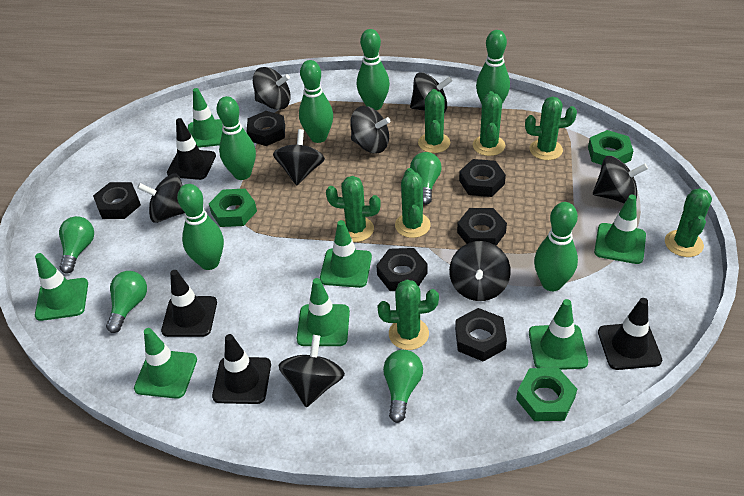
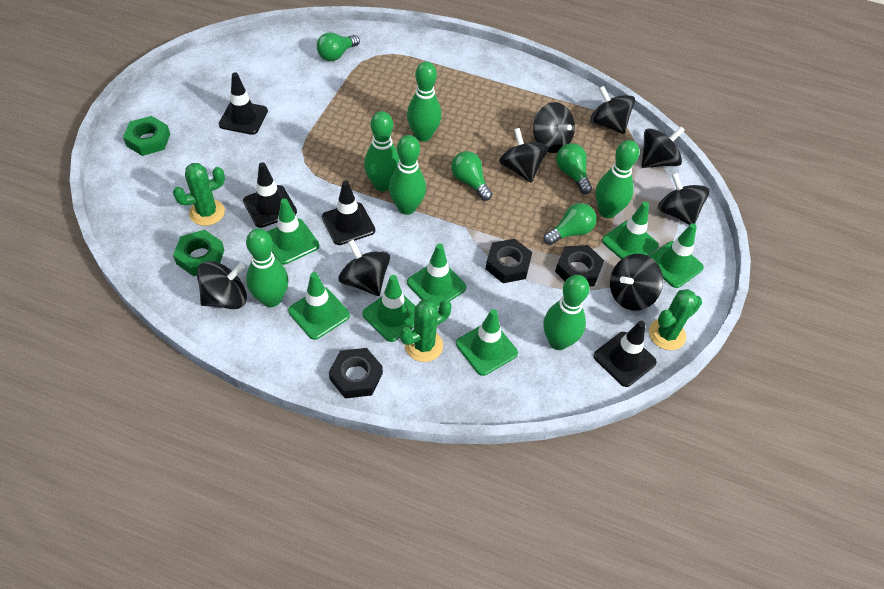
black nut: 6 -> 3
green cactus: 7 -> 3
green nut: 3 -> 2

